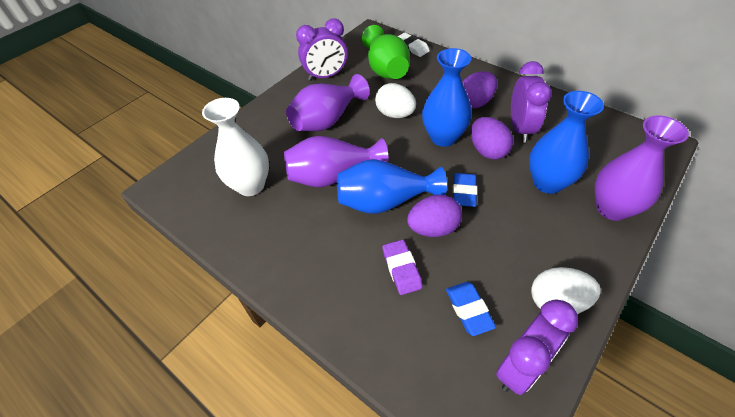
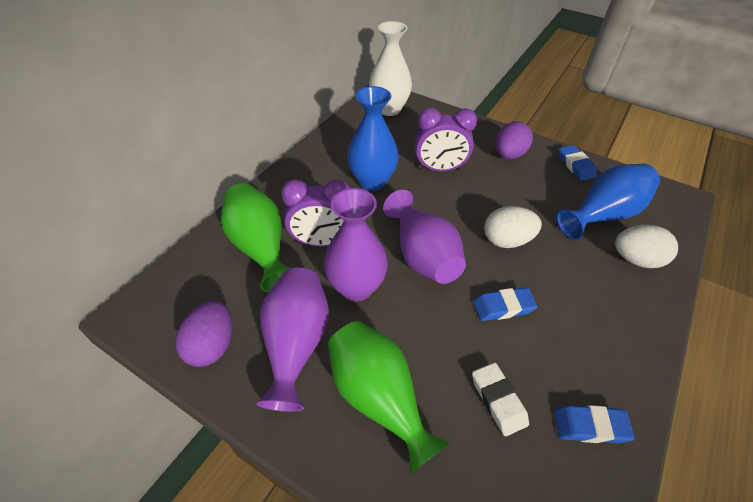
blue eraser: 2 -> 3
blue vase: 3 -> 2
green vase: 1 -> 2
purple clock: 3 -> 2
purple egg: 3 -> 2
purple eraser: 1 -> 0

